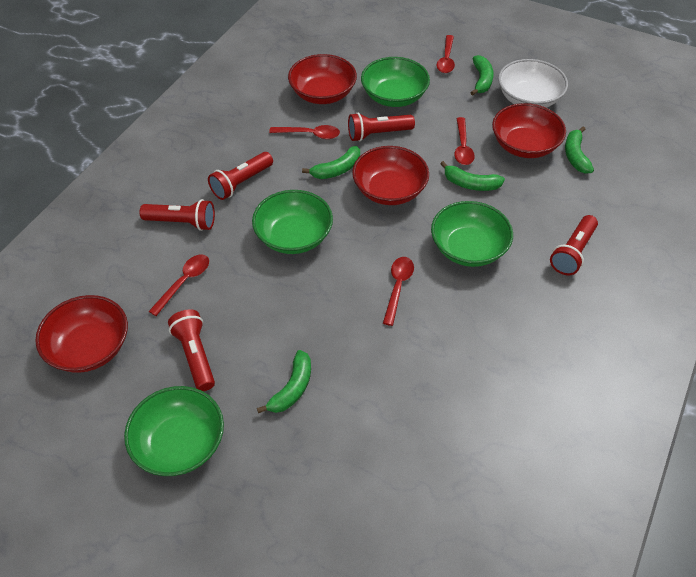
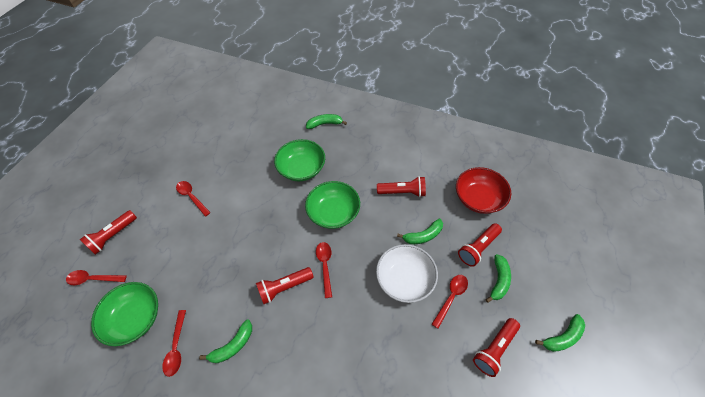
green bowl: 4 -> 3
red bowl: 4 -> 1

